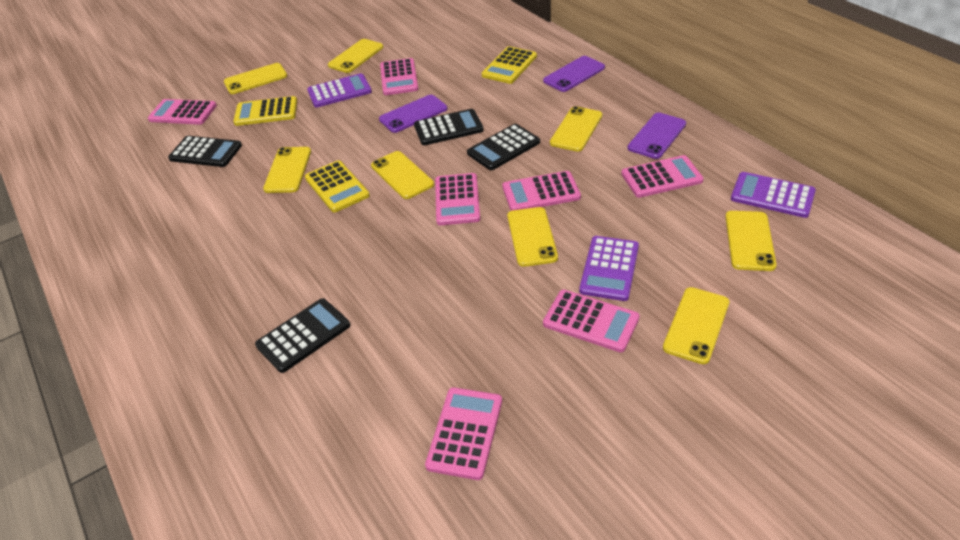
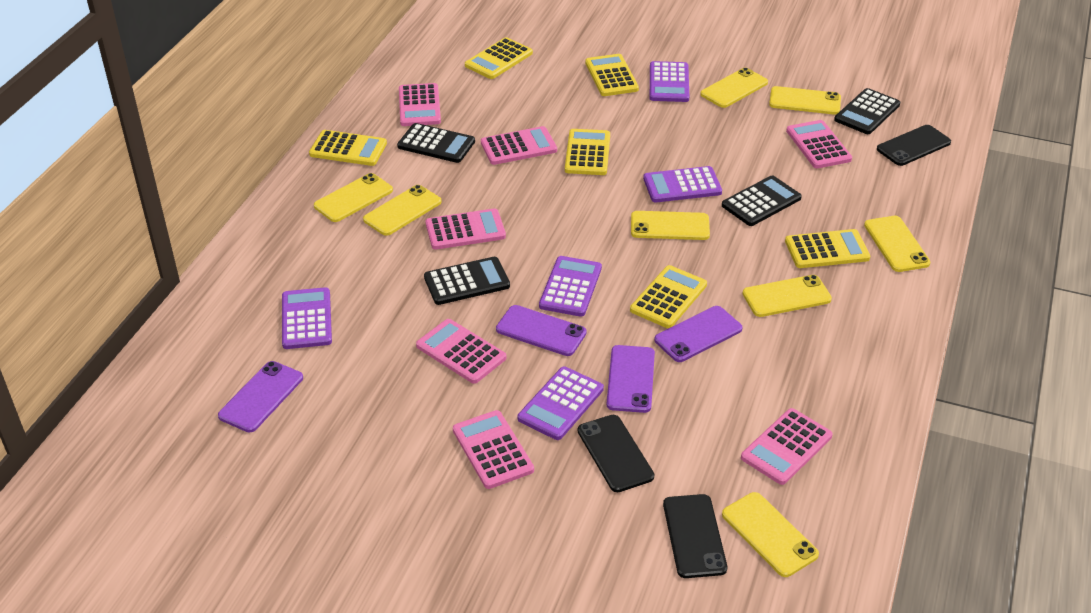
black phone: 0 -> 3
purple calculator: 3 -> 5
purple phone: 3 -> 4
yellow calculator: 3 -> 6

